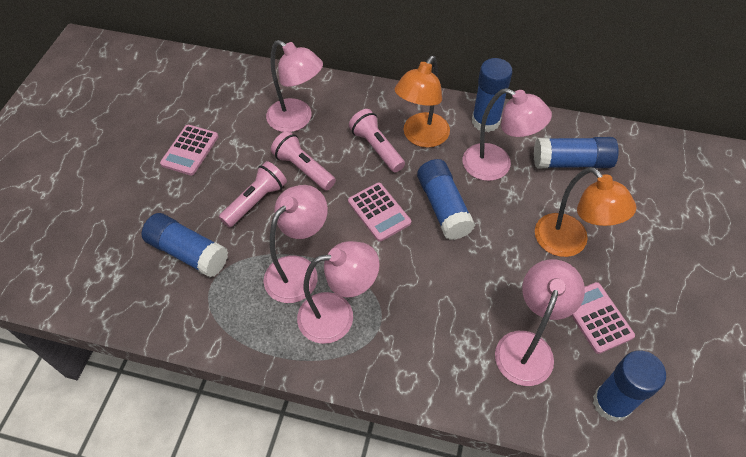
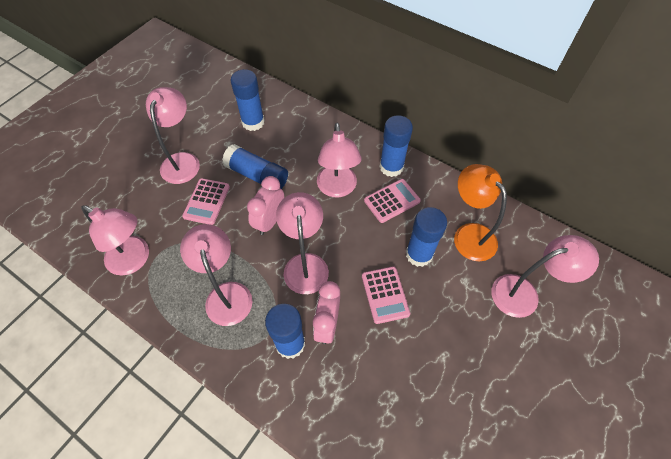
orange lamp: 2 -> 1
pink clock: 0 -> 2
pink flashlight: 3 -> 0
pink lamp: 5 -> 6

